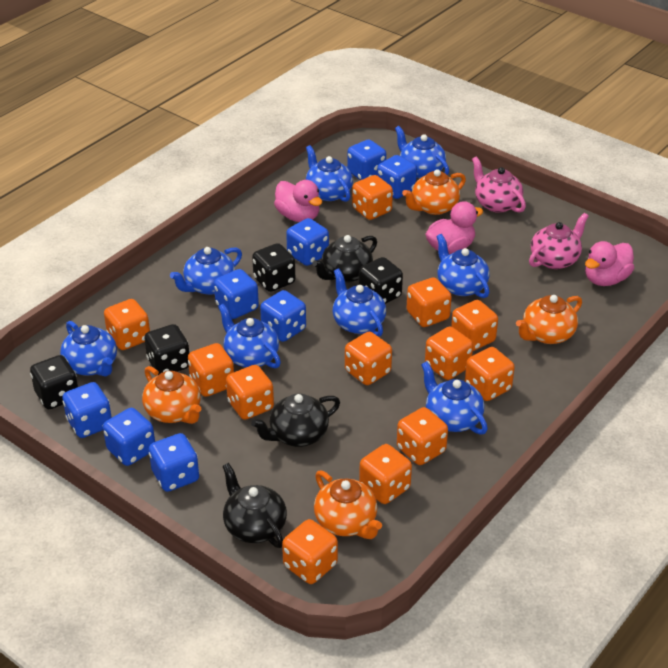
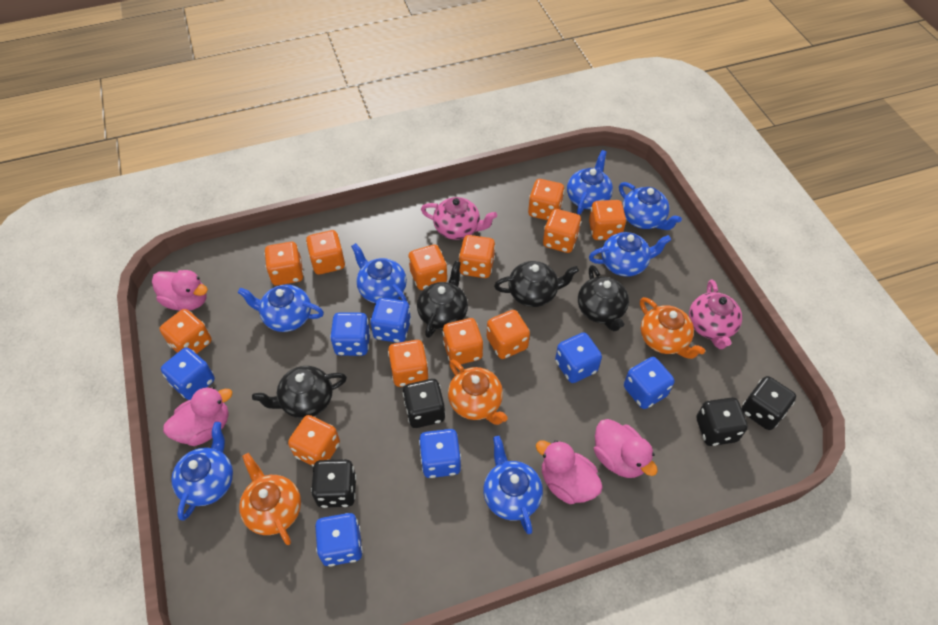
black teapot: 3 -> 4
blue dice: 8 -> 7
blue teapot: 8 -> 7
orange teapot: 4 -> 3
pink duck: 3 -> 4

